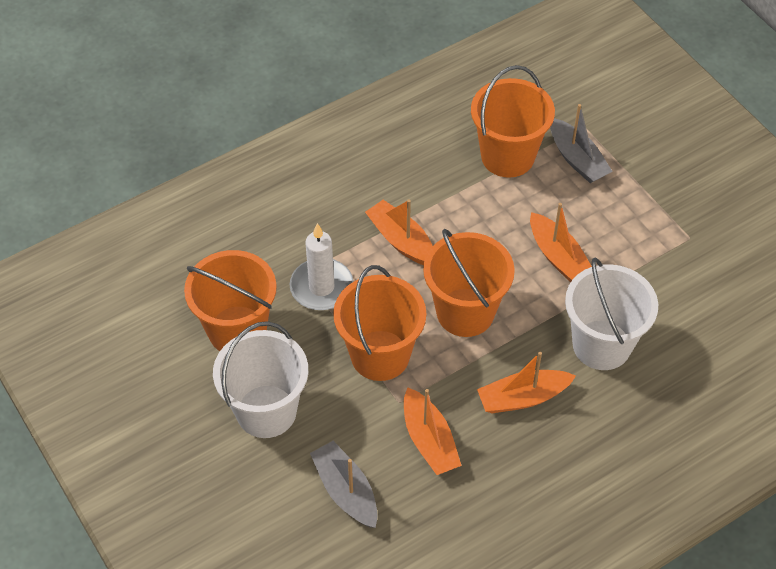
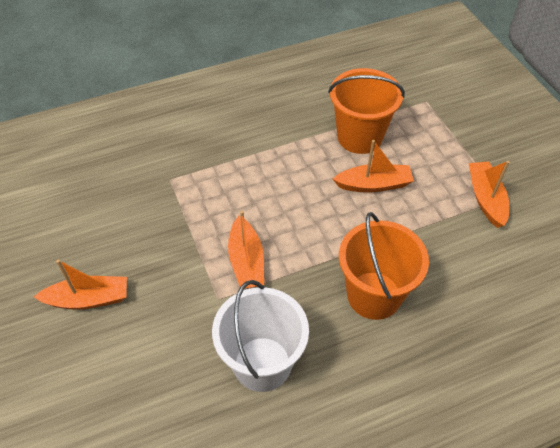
grey boat: 2 -> 0
orange bucket: 4 -> 2
white bucket: 2 -> 1
white candle: 1 -> 0

